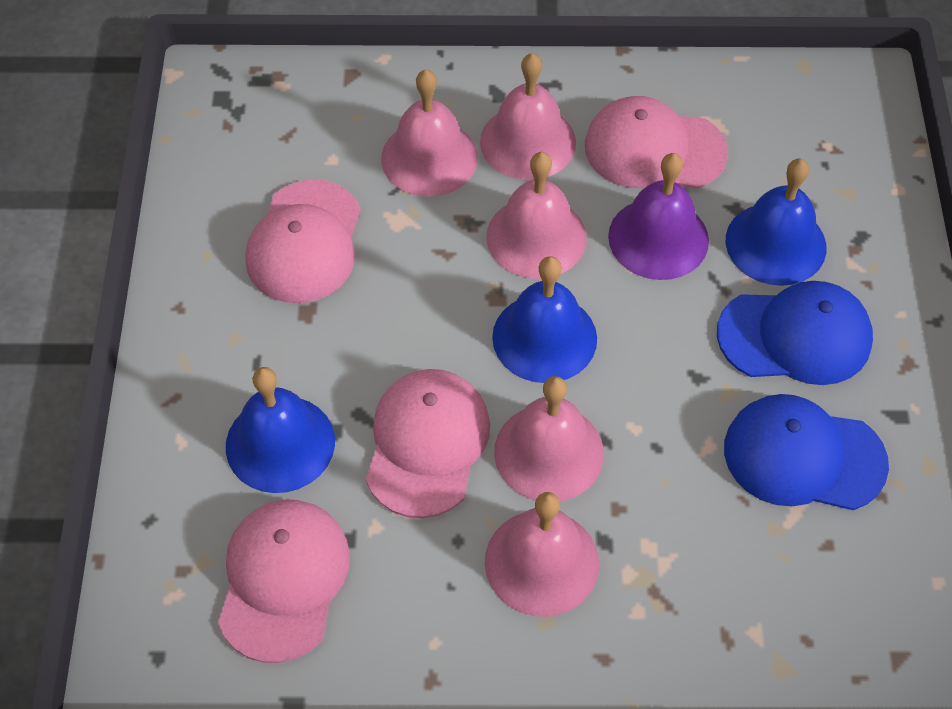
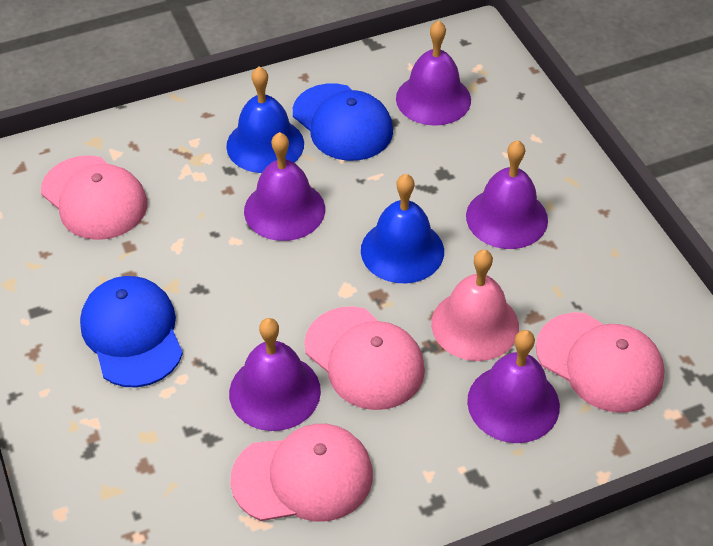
blue bell: 3 -> 2
pink bell: 5 -> 1
purple bell: 1 -> 5

